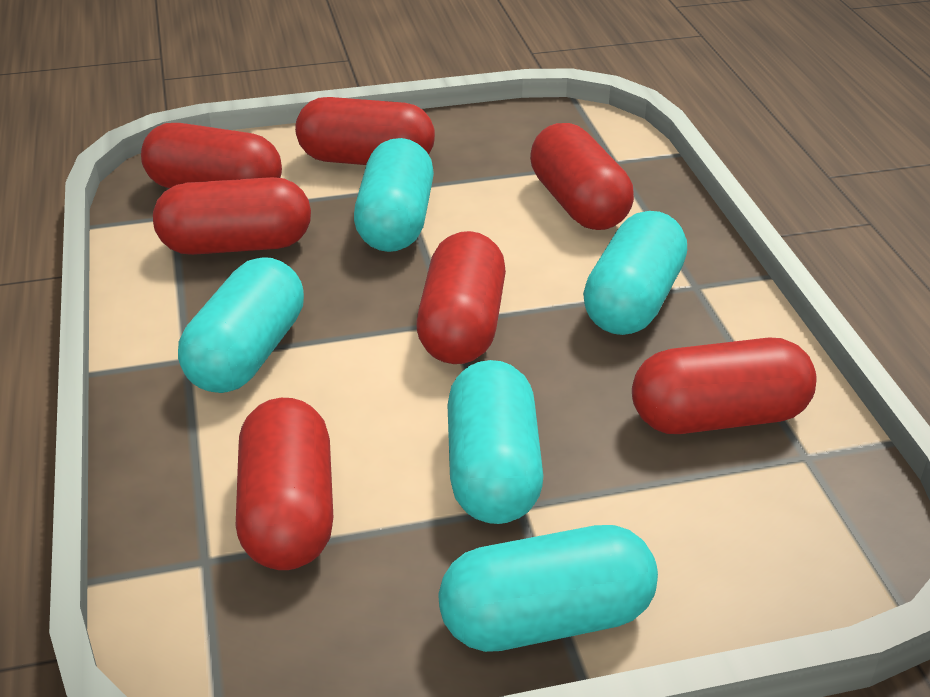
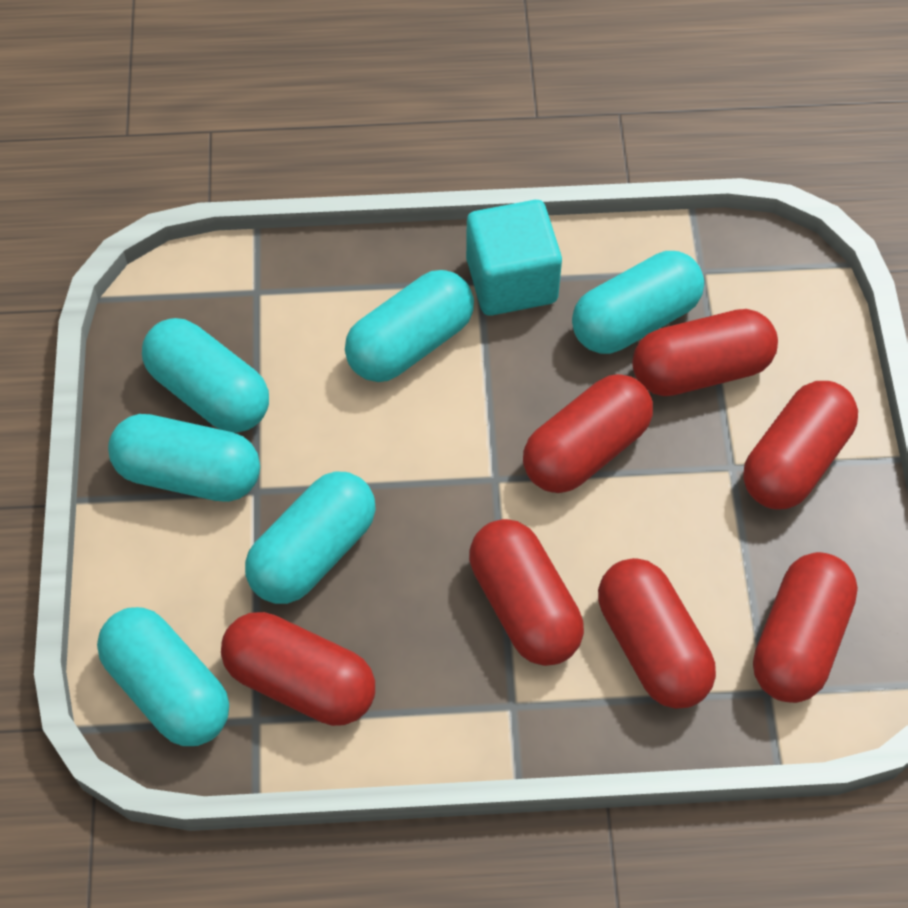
turquoise capsule: 5 -> 6
turquoise cube: 0 -> 1

